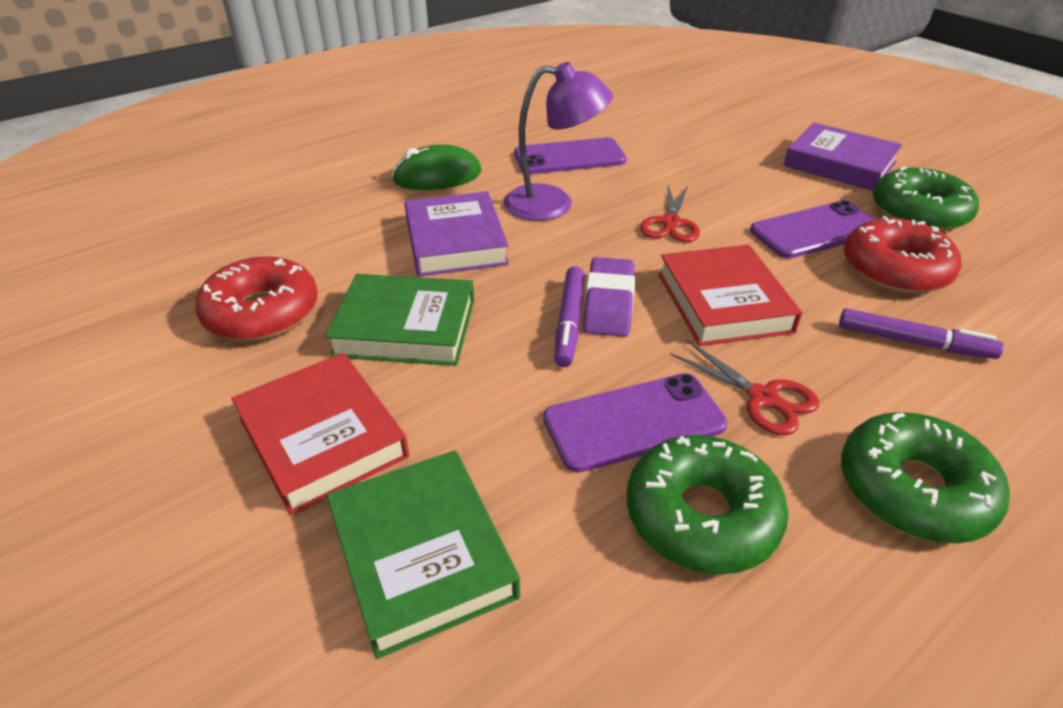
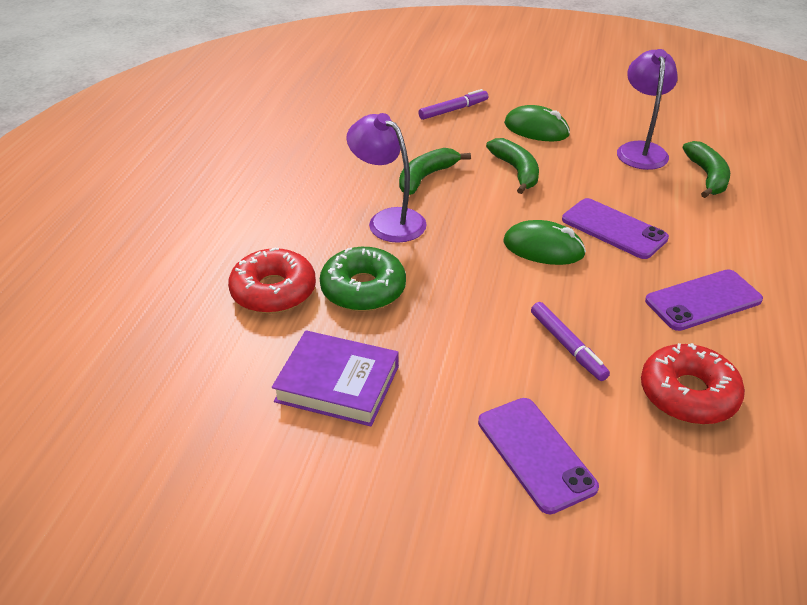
green banana: 0 -> 3
green book: 2 -> 0
green donut: 3 -> 1
green mouse: 1 -> 2
purple book: 2 -> 1
purple eraser: 1 -> 0
purple lamp: 1 -> 2
red book: 2 -> 0
red scissors: 2 -> 0

